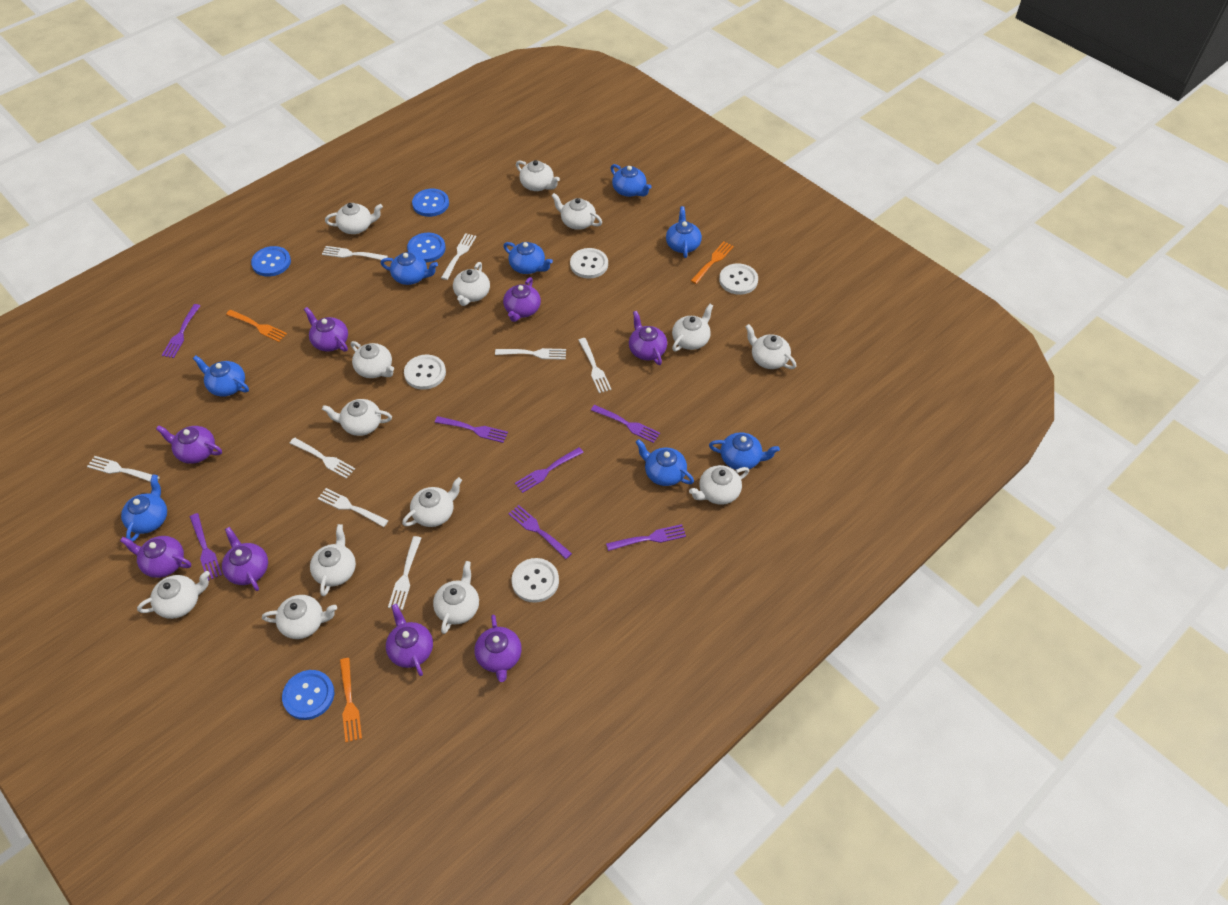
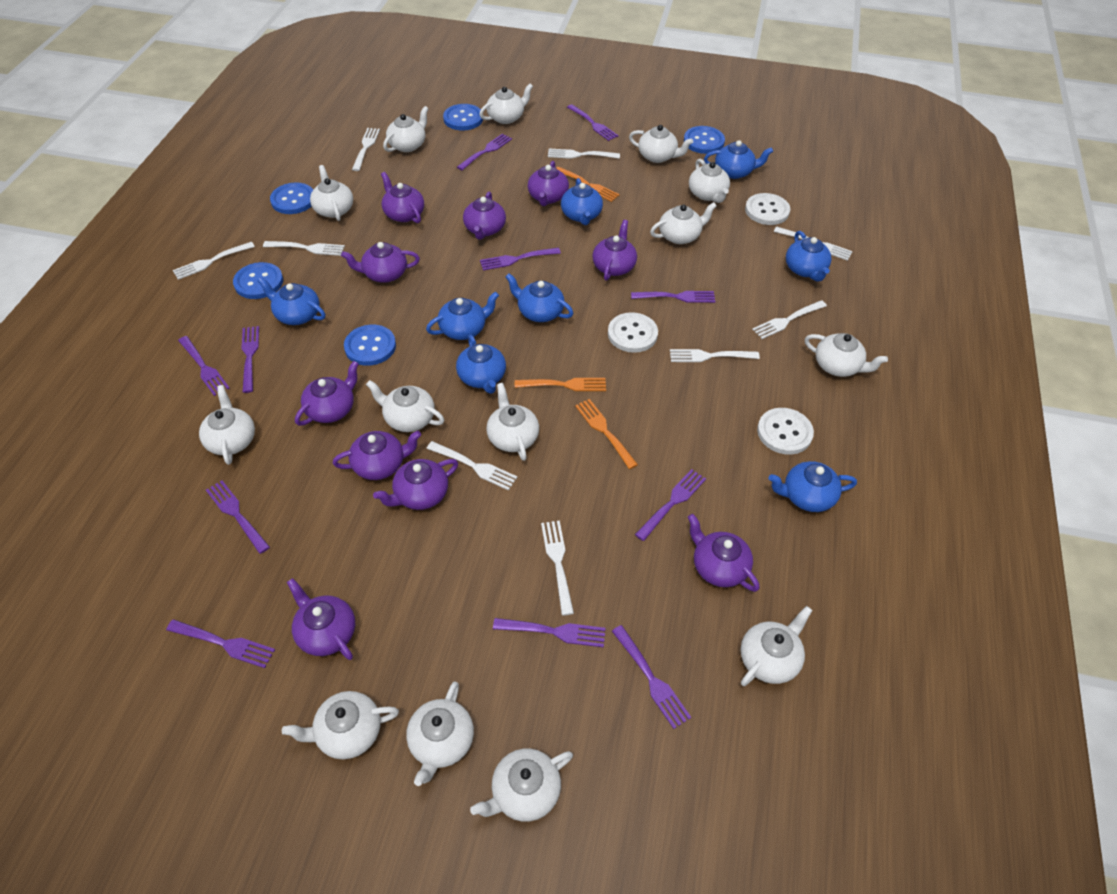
blue button: 4 -> 5
purple fork: 7 -> 11
purple teapot: 8 -> 10
white button: 4 -> 3
white fork: 8 -> 9

